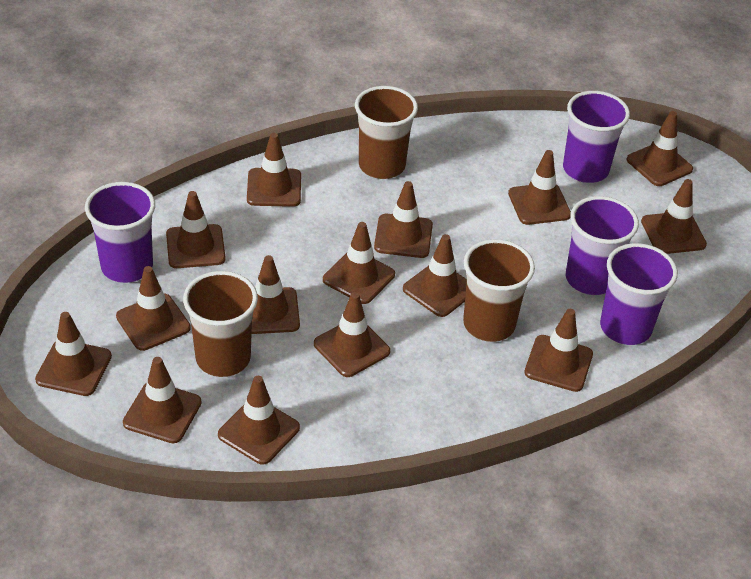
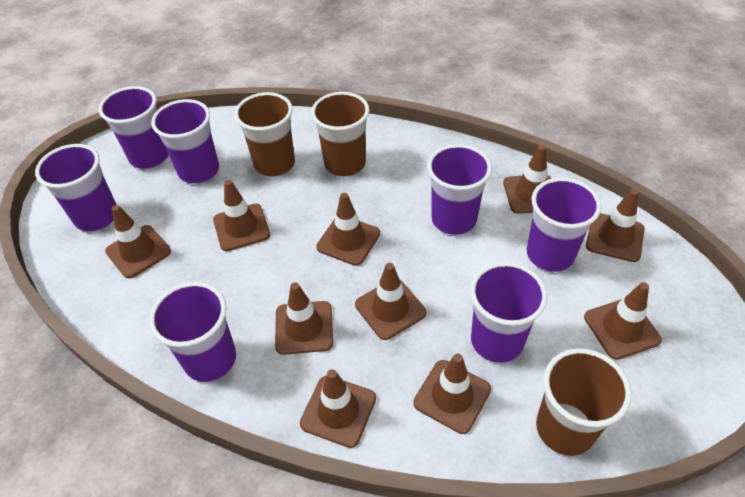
brown traffic cone: 15 -> 10
purple cup: 4 -> 7

